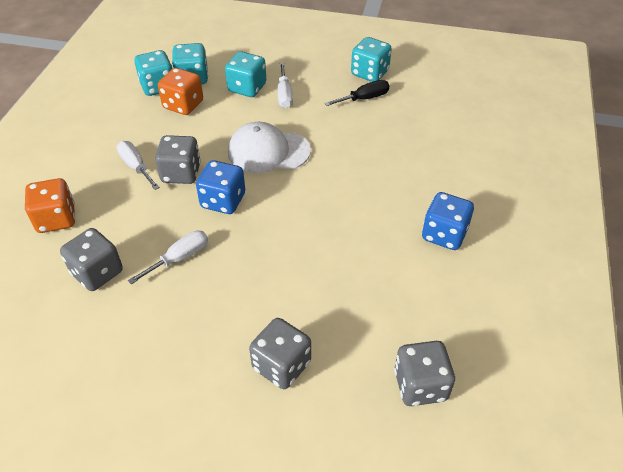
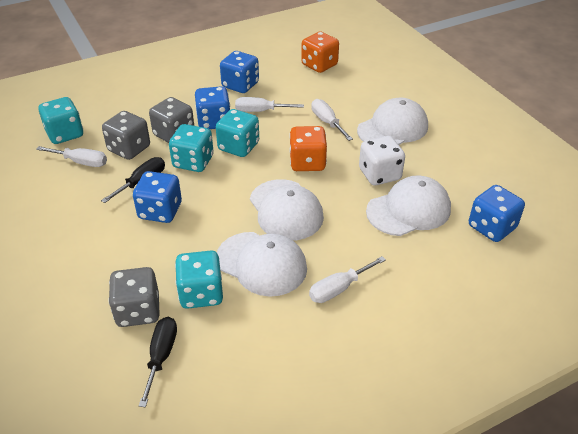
black screwdriver: 1 -> 2
blue dice: 2 -> 4
grey dice: 4 -> 3
white cap: 1 -> 4
white dice: 0 -> 1
white screwdriver: 3 -> 4

